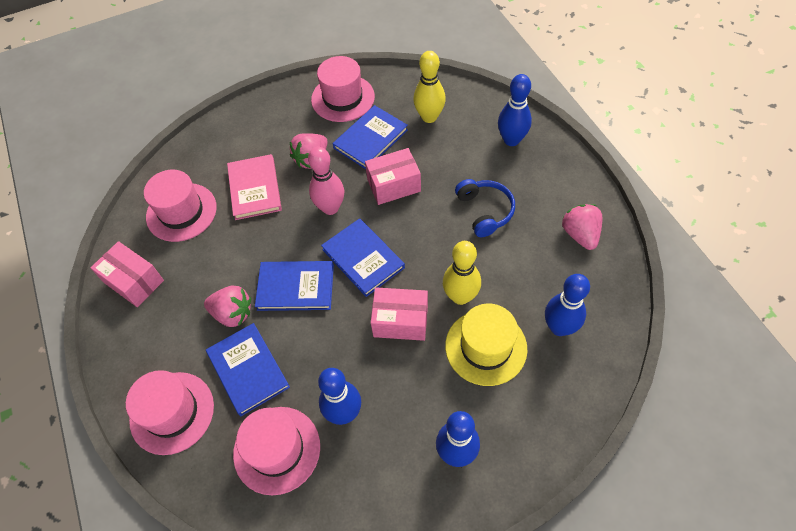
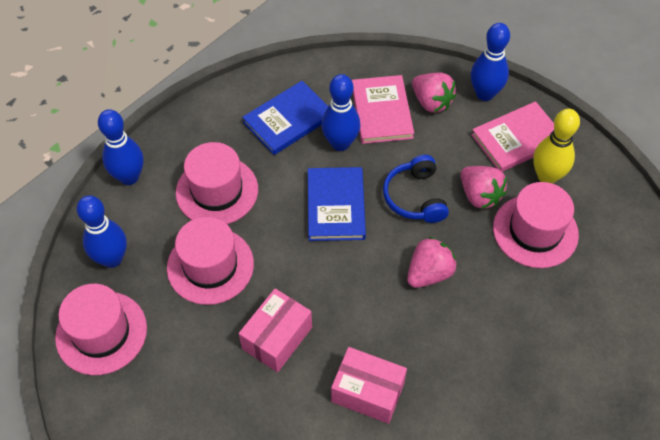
blue book: 4 -> 2
pink book: 1 -> 2
pink bowling pin: 1 -> 0
pink box: 3 -> 2
yellow bowling pin: 2 -> 1
yellow hat: 1 -> 0

